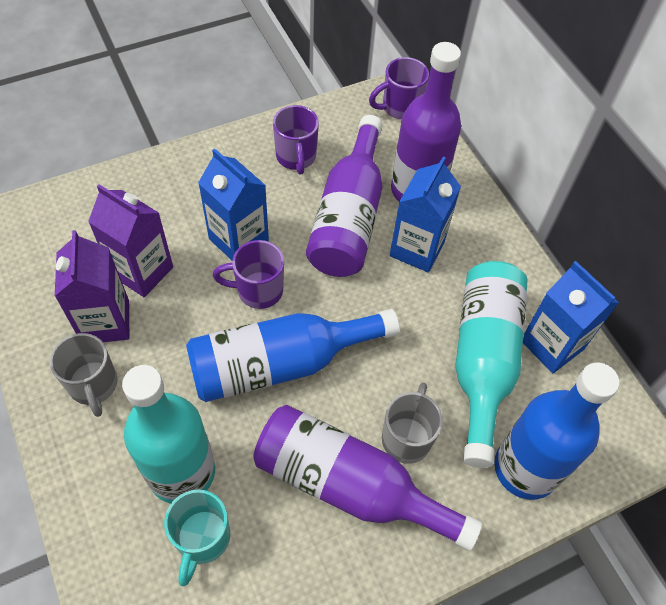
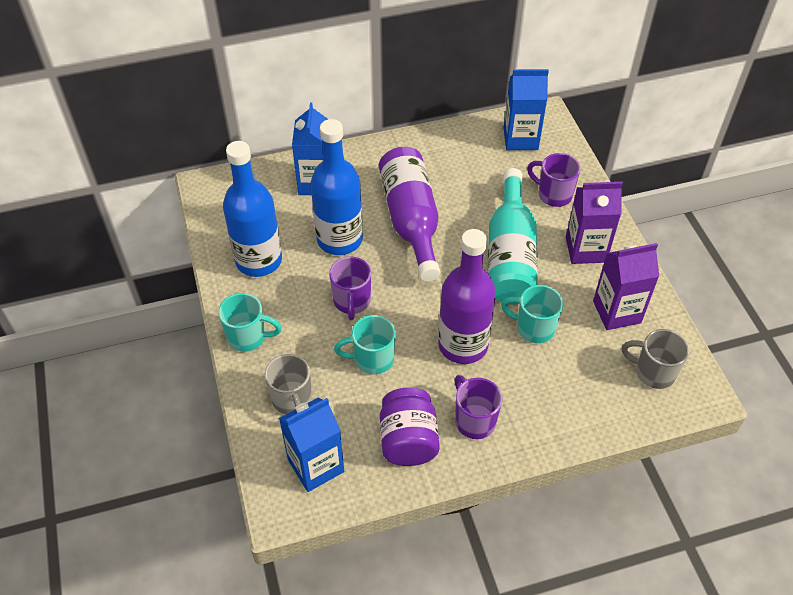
purple bottle: 3 -> 2
purple jar: 0 -> 1
turquoise bottle: 2 -> 1
turquoise mug: 1 -> 3

